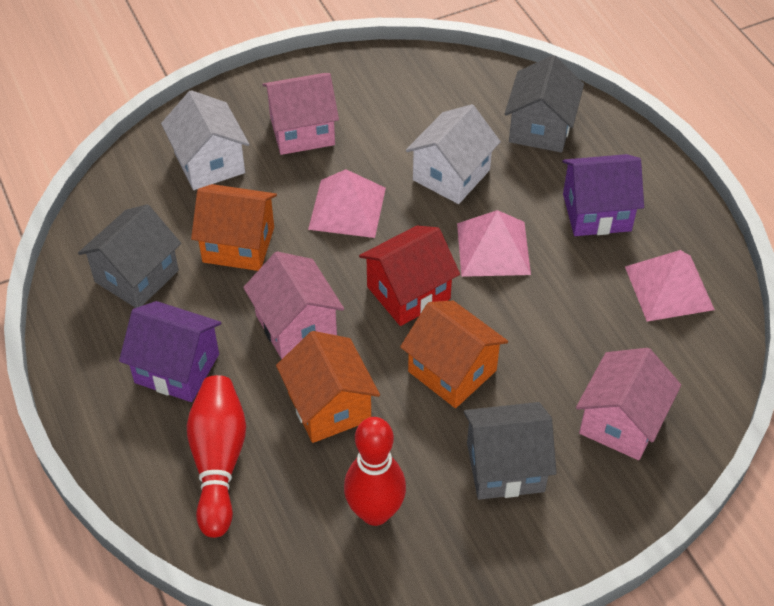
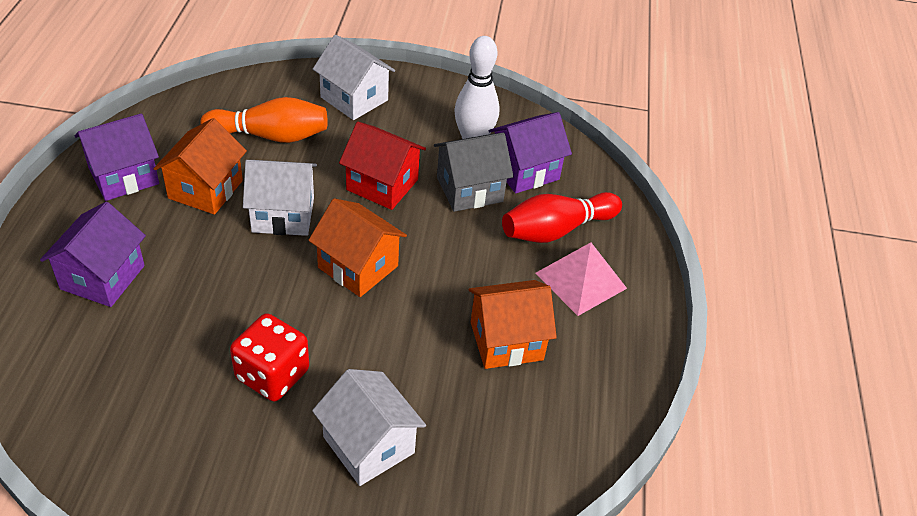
grey house: 3 -> 1
orange bowling pin: 0 -> 1
pink house: 3 -> 0
pink pyramid: 3 -> 1
purple house: 2 -> 3
red bowling pin: 2 -> 1
red dice: 0 -> 1
white bowling pin: 0 -> 1
white house: 2 -> 3

